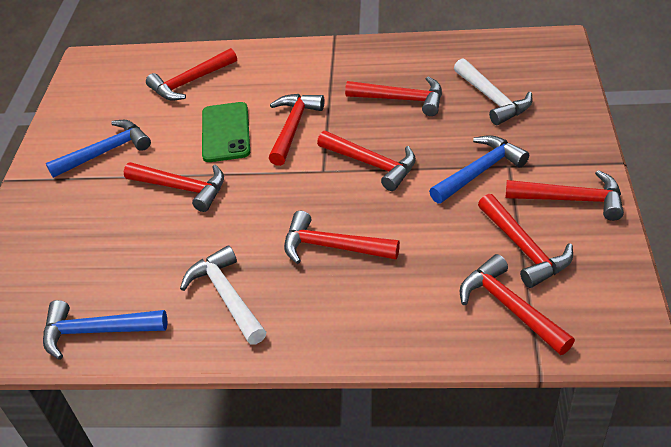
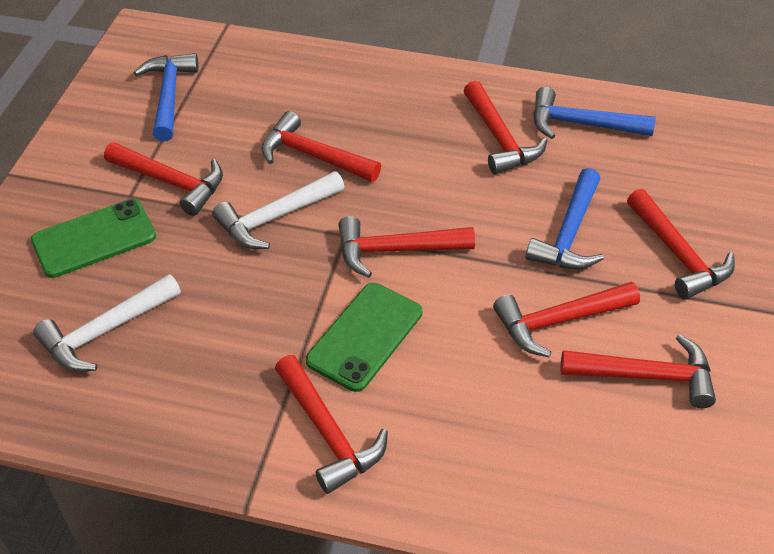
green phone: 1 -> 2
red hammer: 9 -> 8

